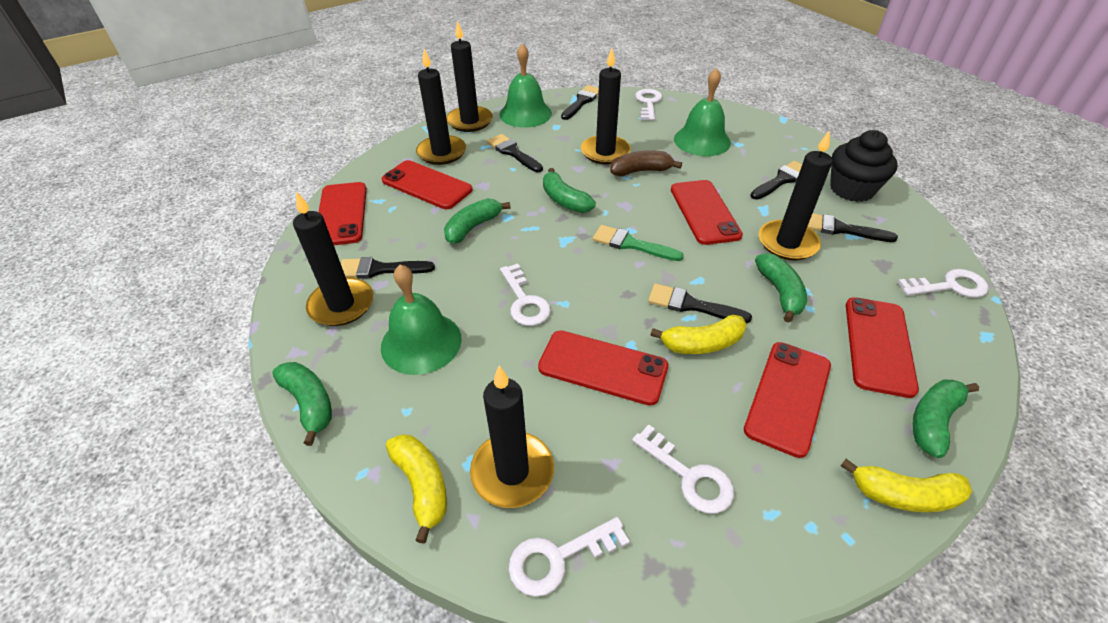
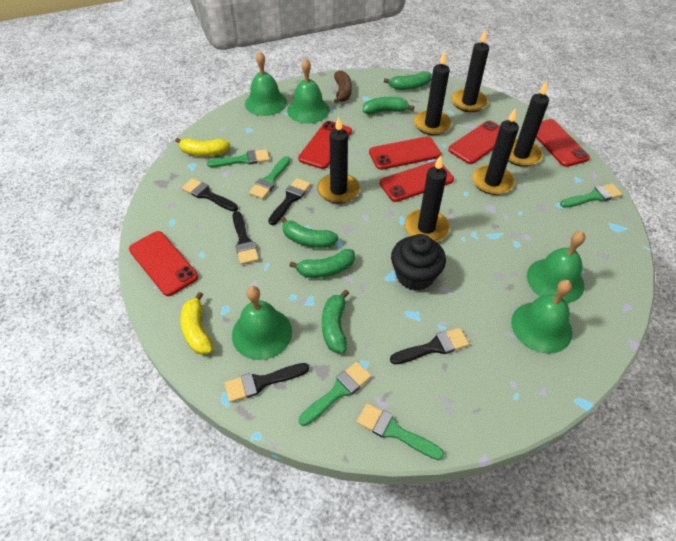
black brush: 6 -> 5
green bell: 3 -> 5
green brush: 1 -> 5
white key: 5 -> 0
yellow banana: 3 -> 2

